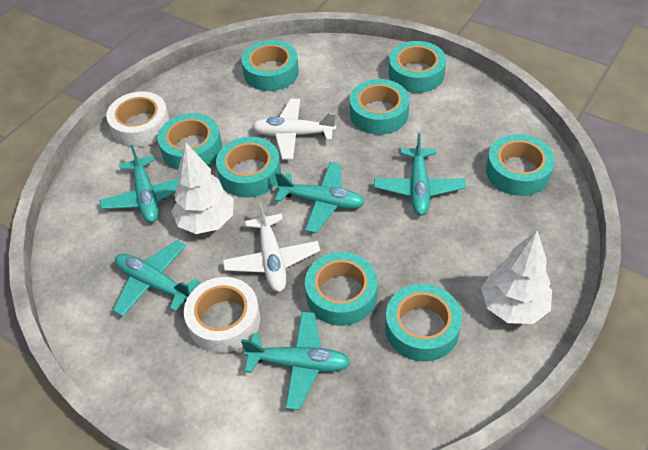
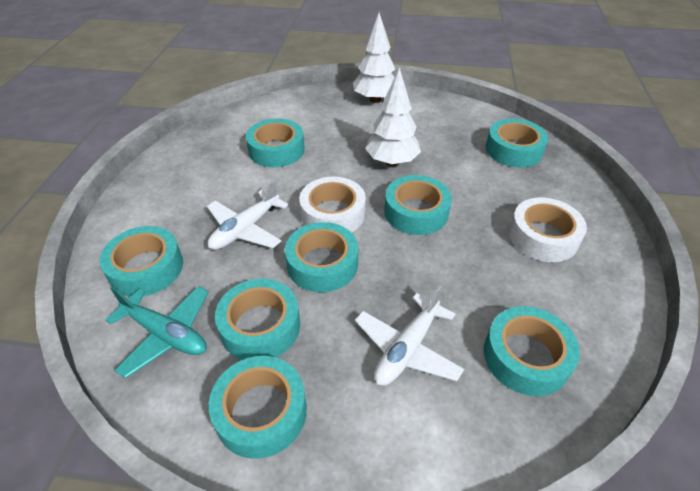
turquoise plane: 5 -> 1

